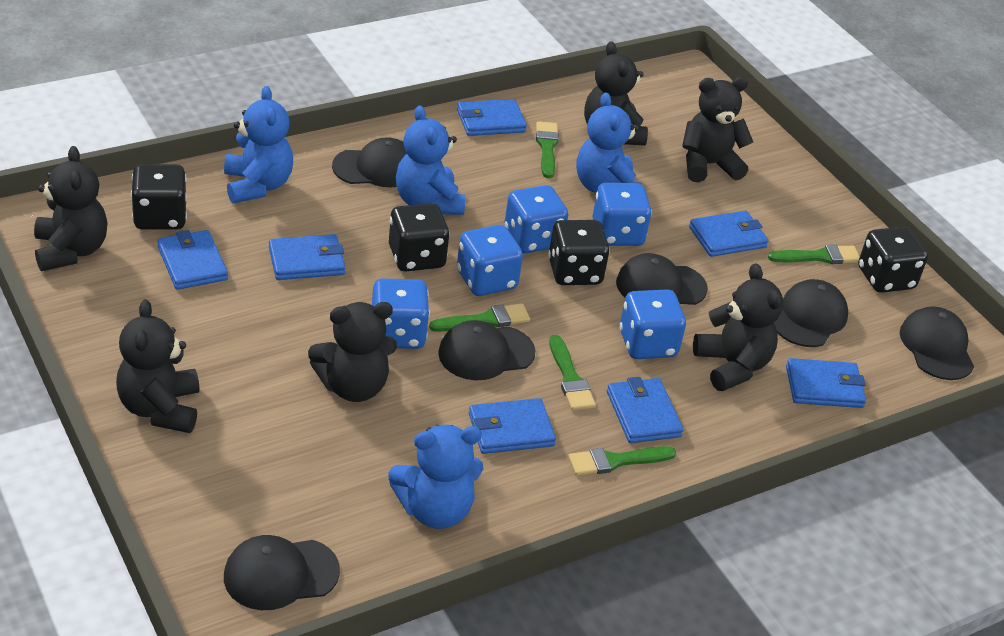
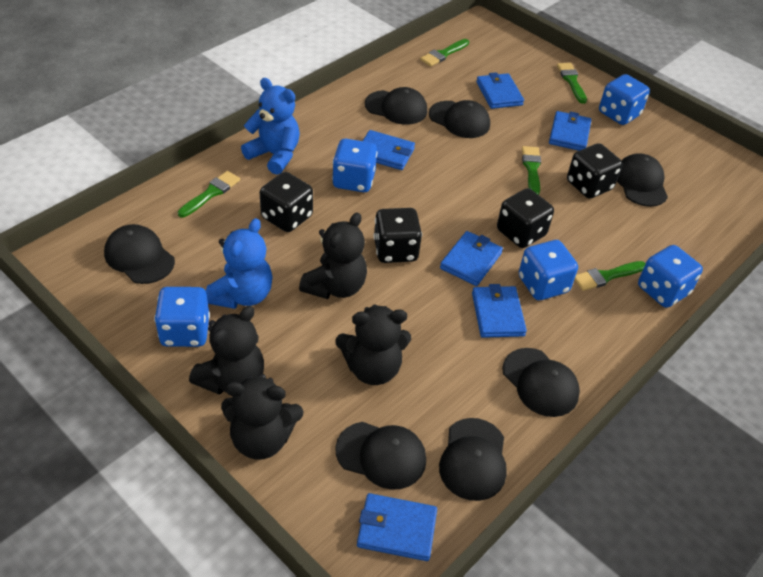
black cap: 6 -> 7
black teddy bear: 6 -> 4
blue teddy bear: 4 -> 2
blue wallet: 7 -> 6

